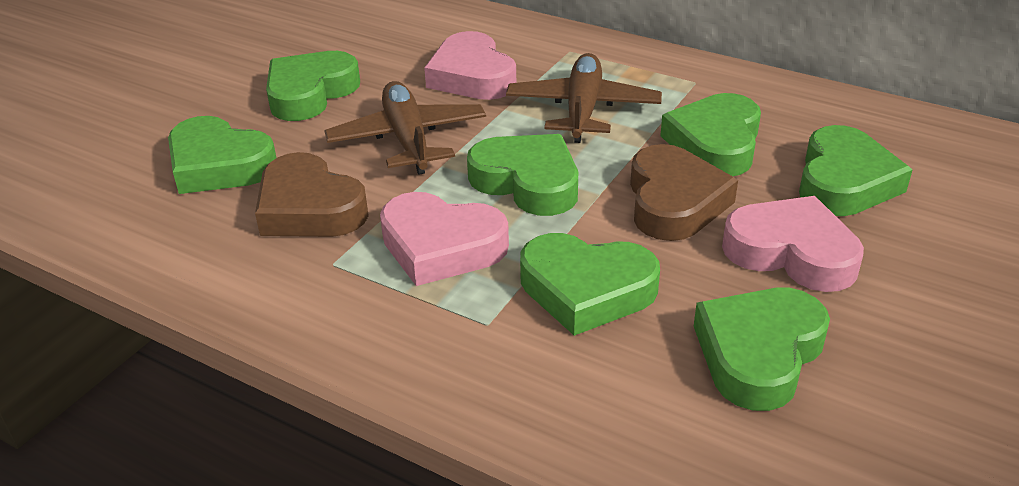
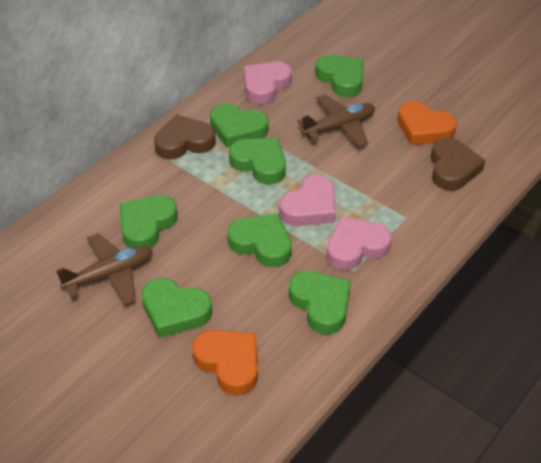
orange heart: 0 -> 2

